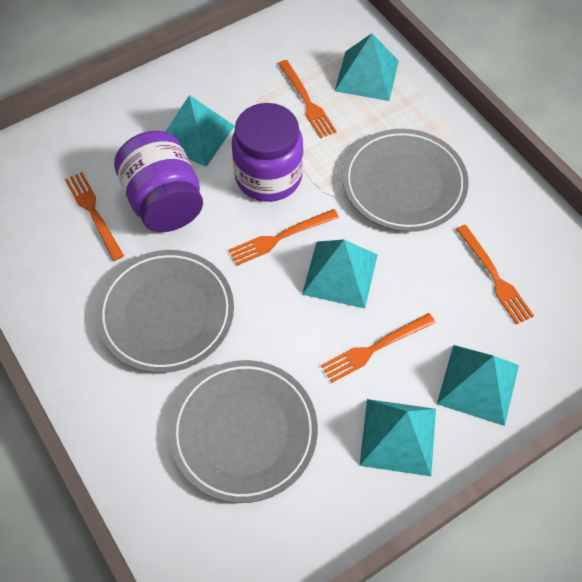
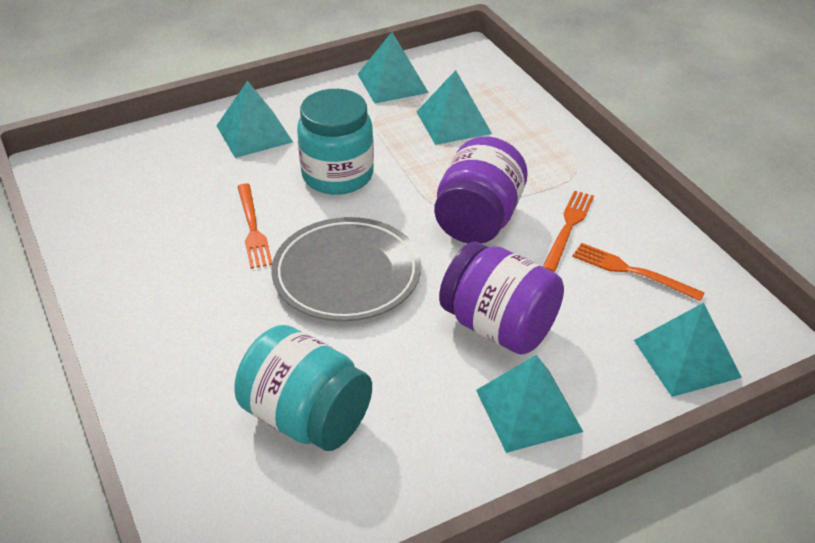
grey plate: 3 -> 1
orange fork: 5 -> 3
turquoise jar: 0 -> 2

